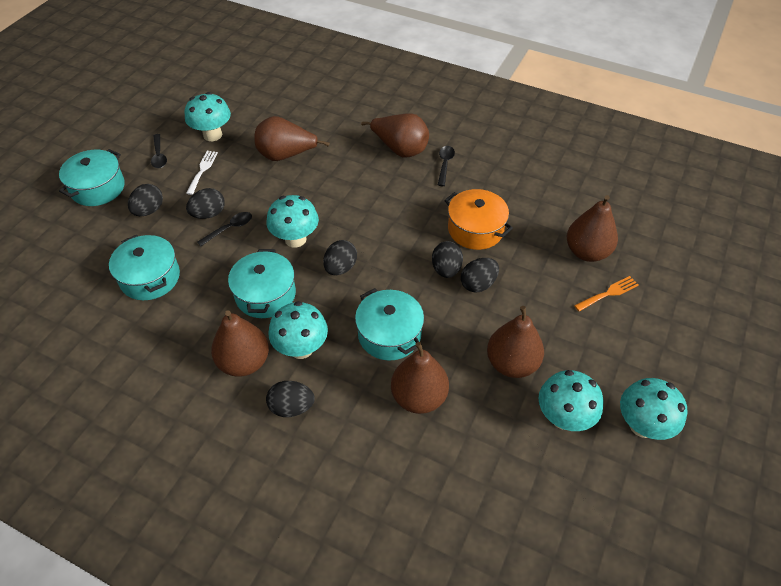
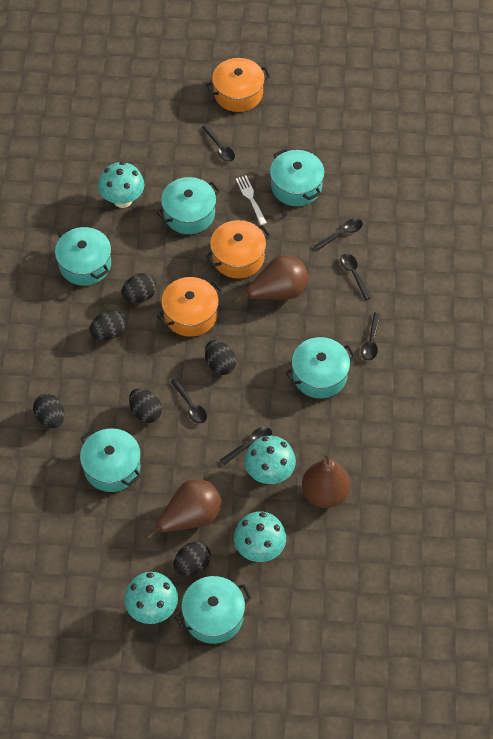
black spoon: 3 -> 6
brown pear: 6 -> 3
orange fork: 1 -> 0
orange pot: 1 -> 3
turquoise mushroom: 5 -> 4
turquoise pot: 4 -> 6

